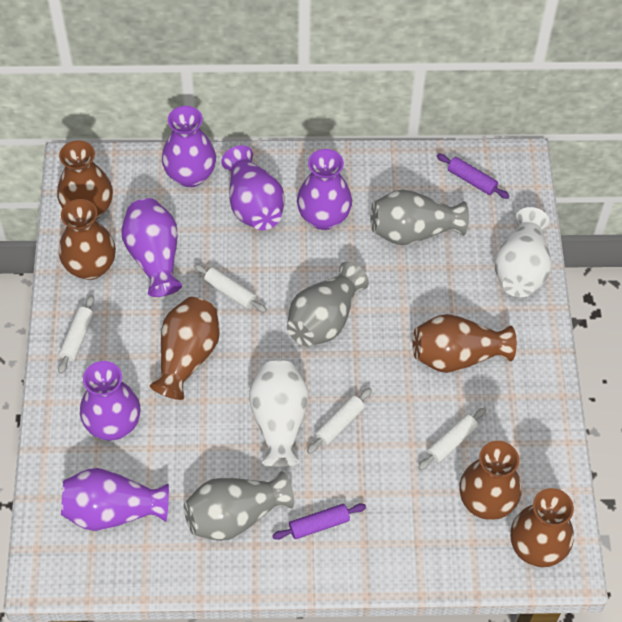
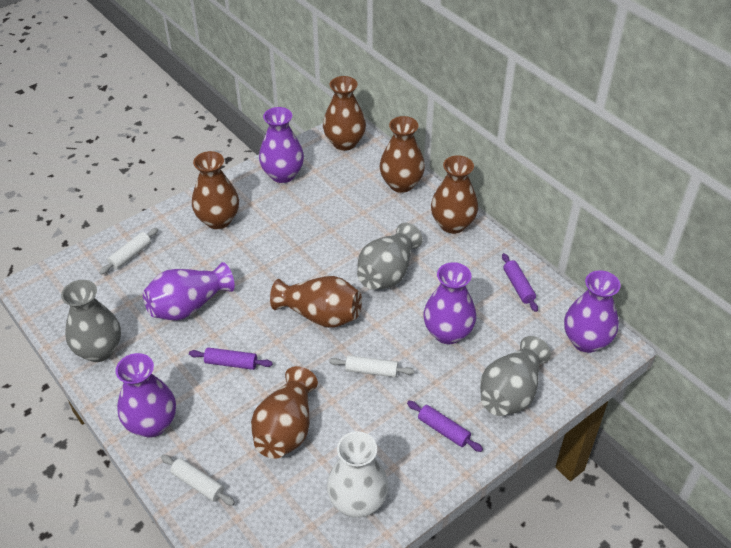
purple rolling pin: 2 -> 3
purple vase: 6 -> 5
white rolling pin: 4 -> 3
white vase: 2 -> 1

